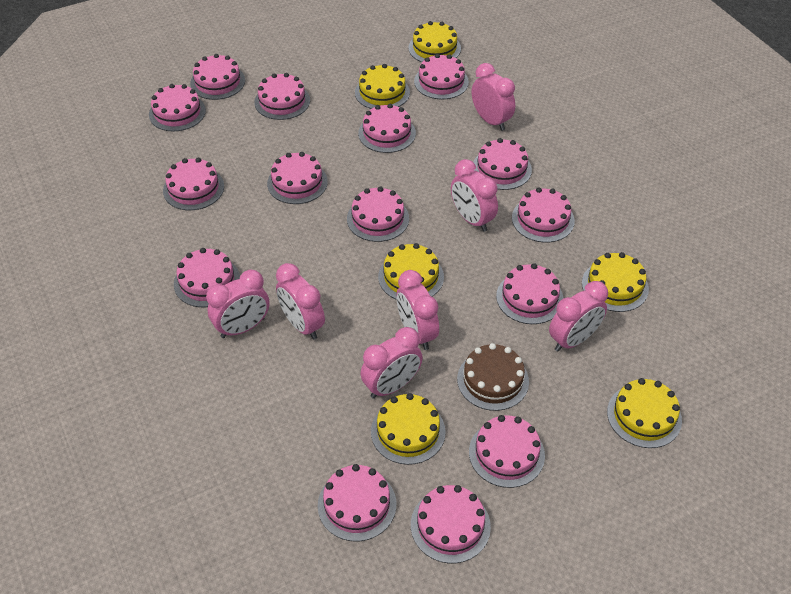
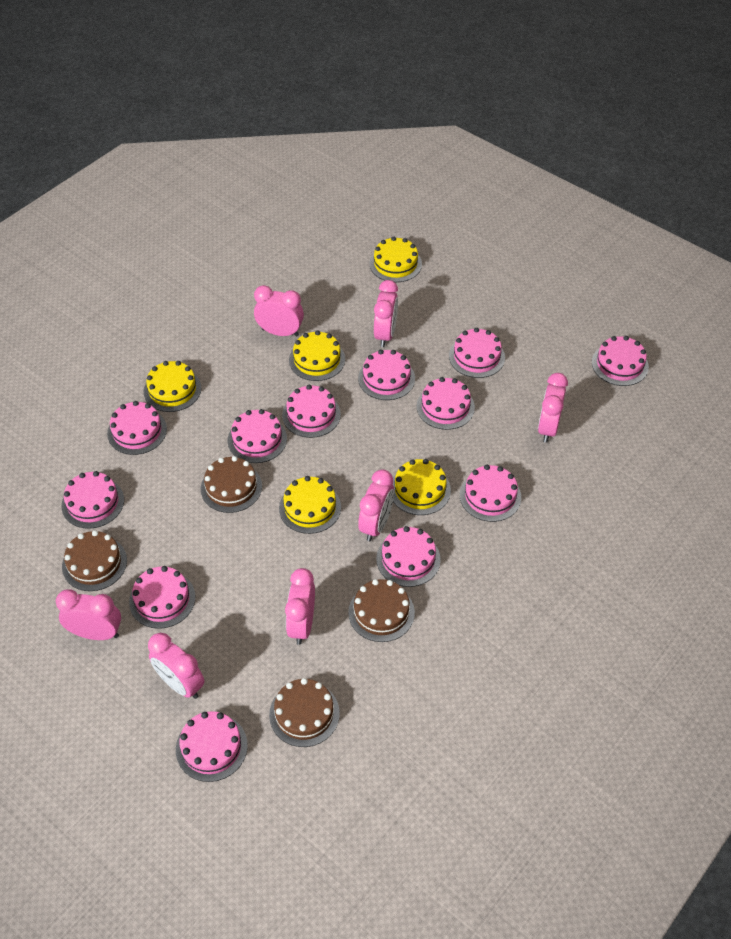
brown cake: 1 -> 4
pink cake: 15 -> 12
yellow cake: 6 -> 5

